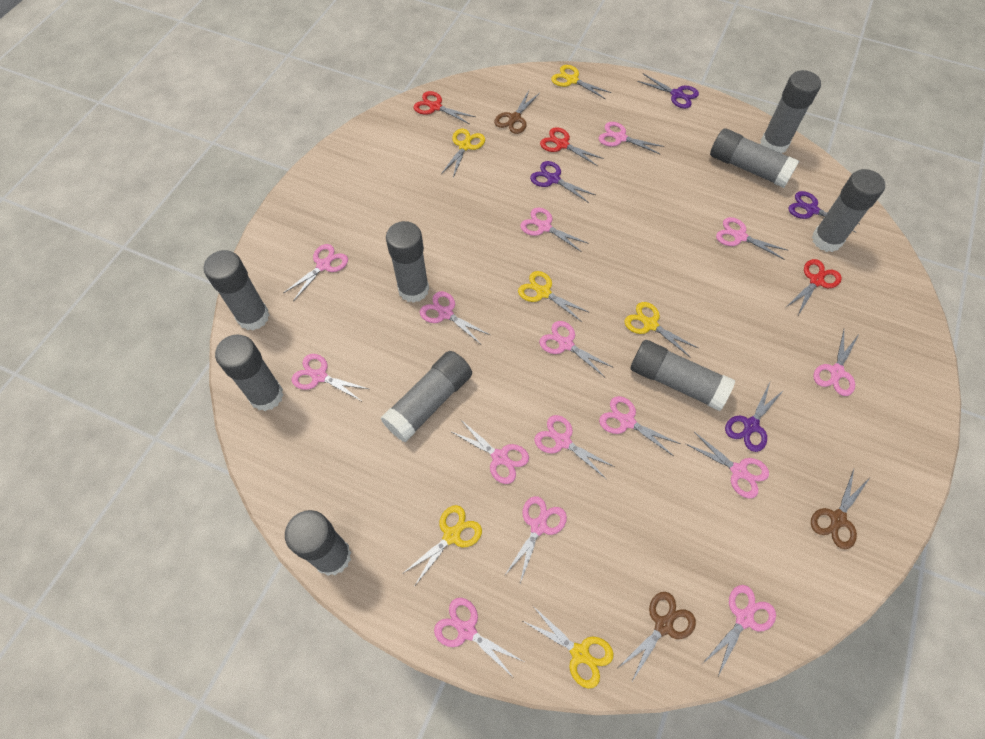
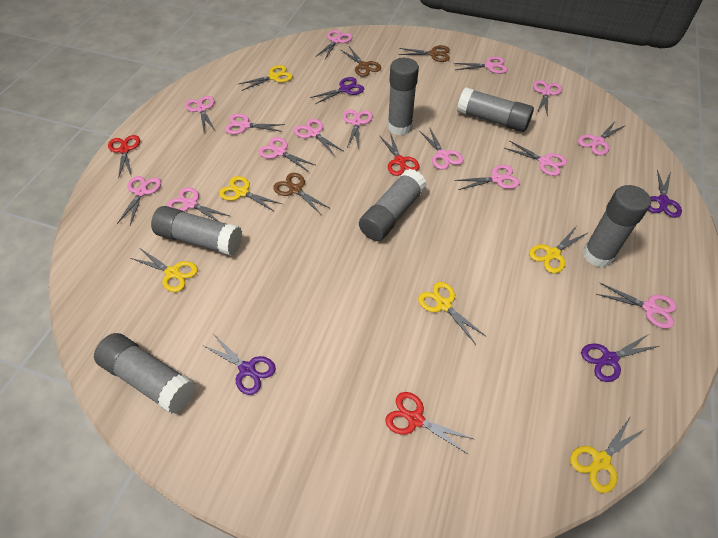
grey glue stick: 9 -> 6

